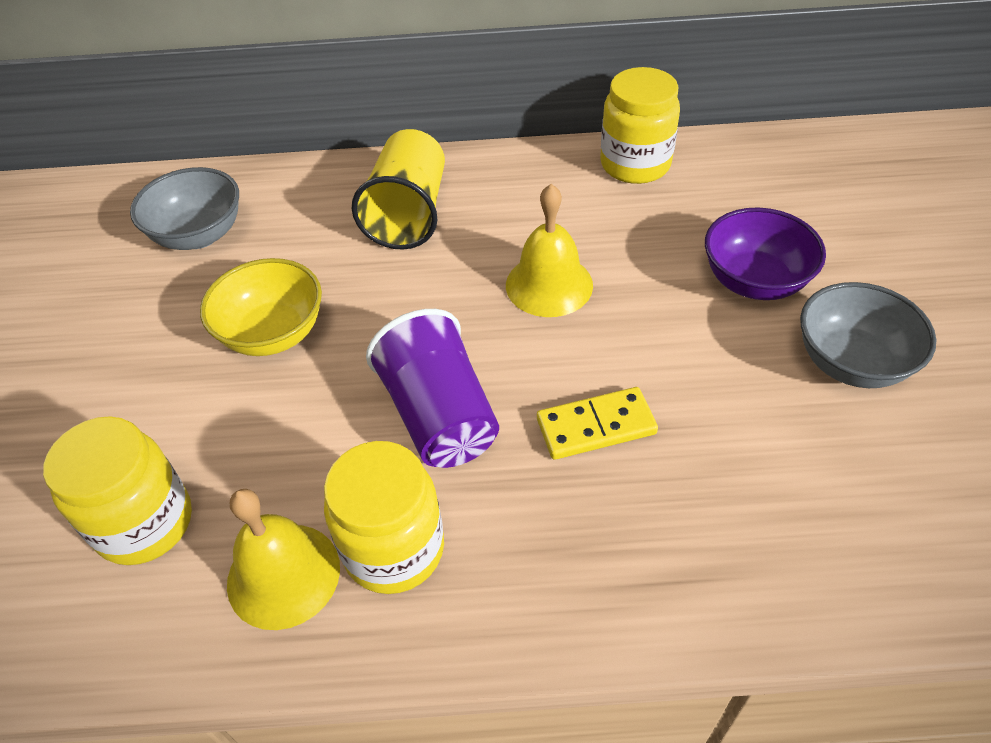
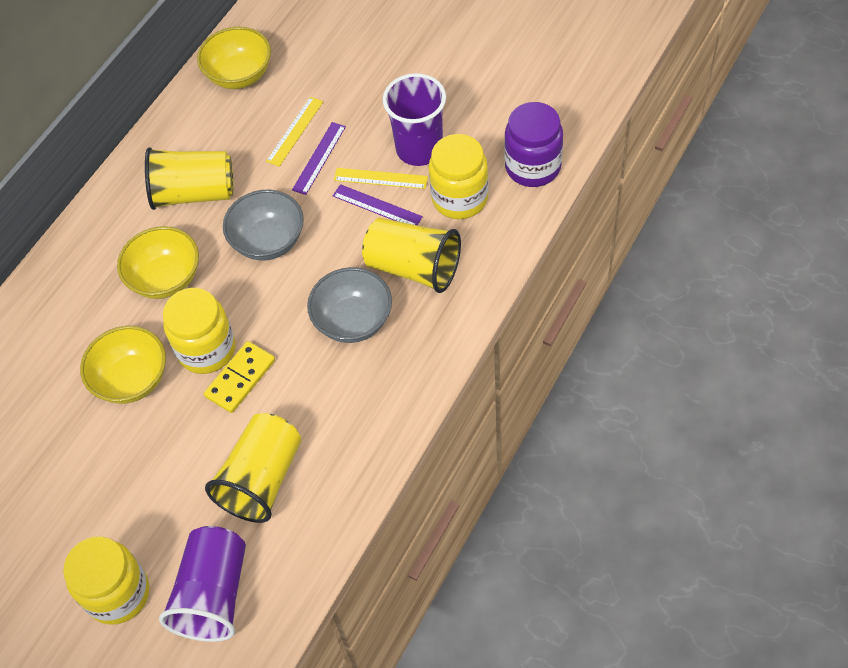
purple bowl: 1 -> 0
purple cup: 1 -> 2
purple jar: 0 -> 1
purple ruler: 0 -> 2
yellow bell: 2 -> 0
yellow bowl: 1 -> 3
yellow cup: 1 -> 3
yellow ruler: 0 -> 2

